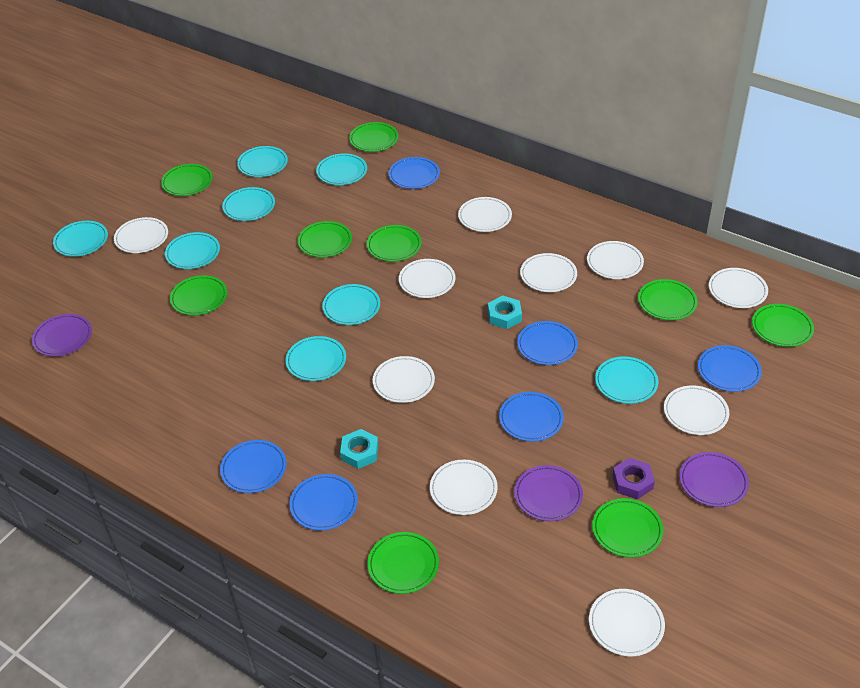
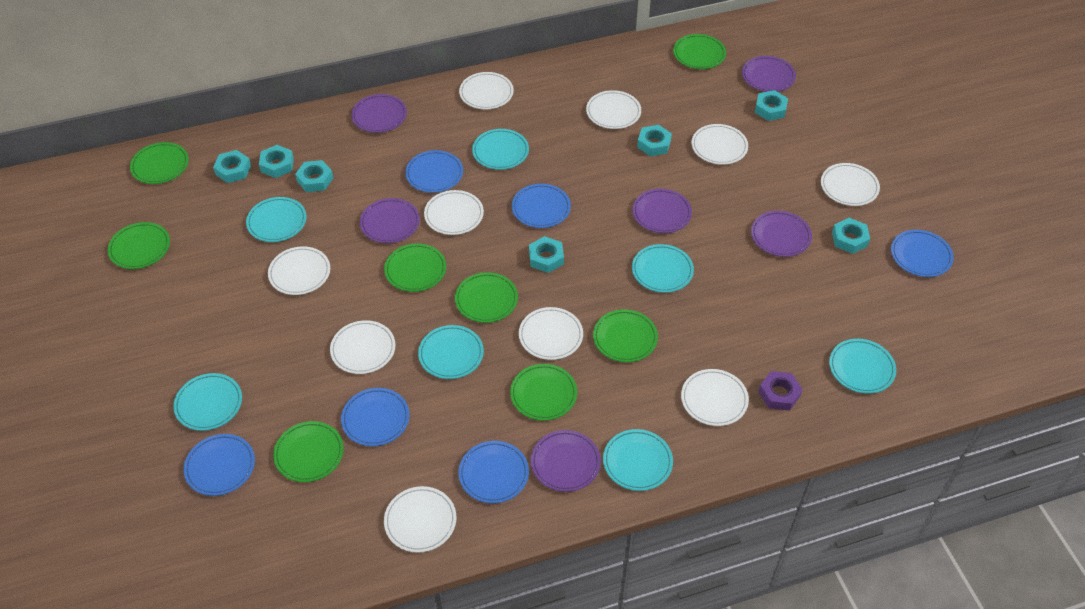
green plate: 9 -> 8
purple plate: 3 -> 6
turquoise nut: 2 -> 7
turquoise plate: 8 -> 7

